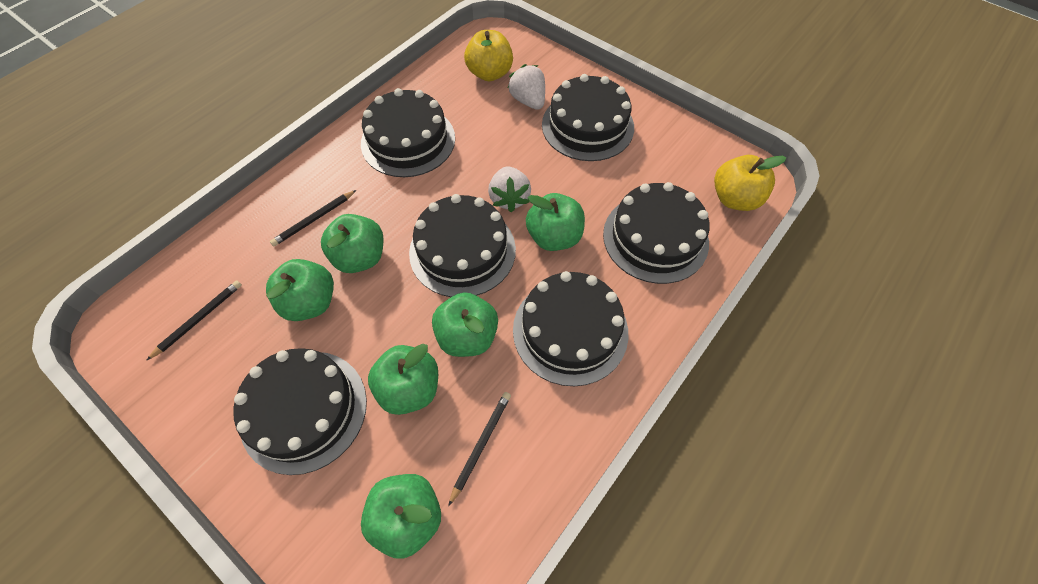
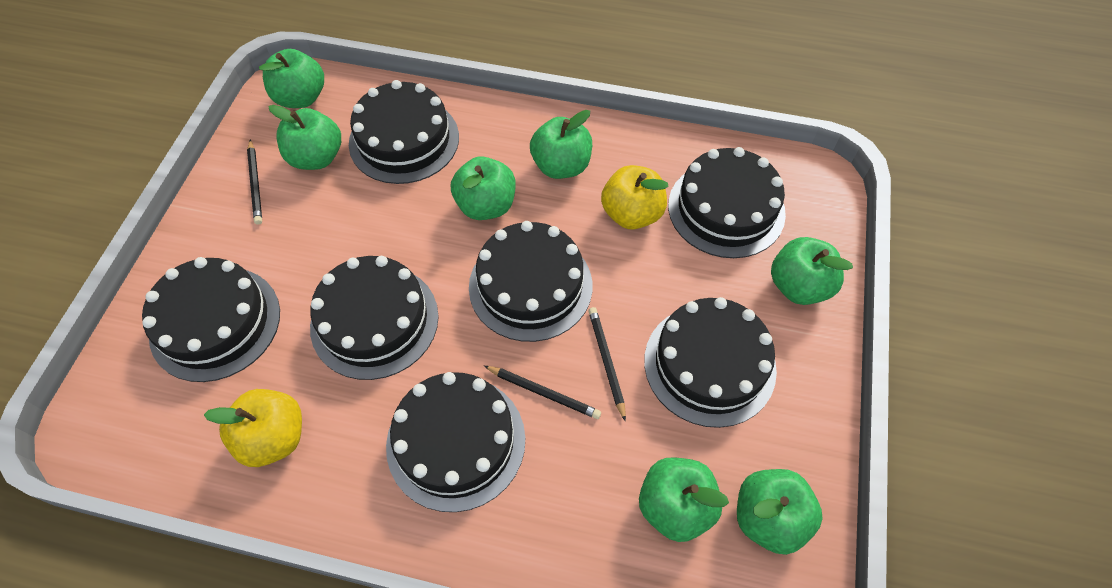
black cake: 6 -> 7
green apple: 6 -> 7
white strawberry: 2 -> 0

